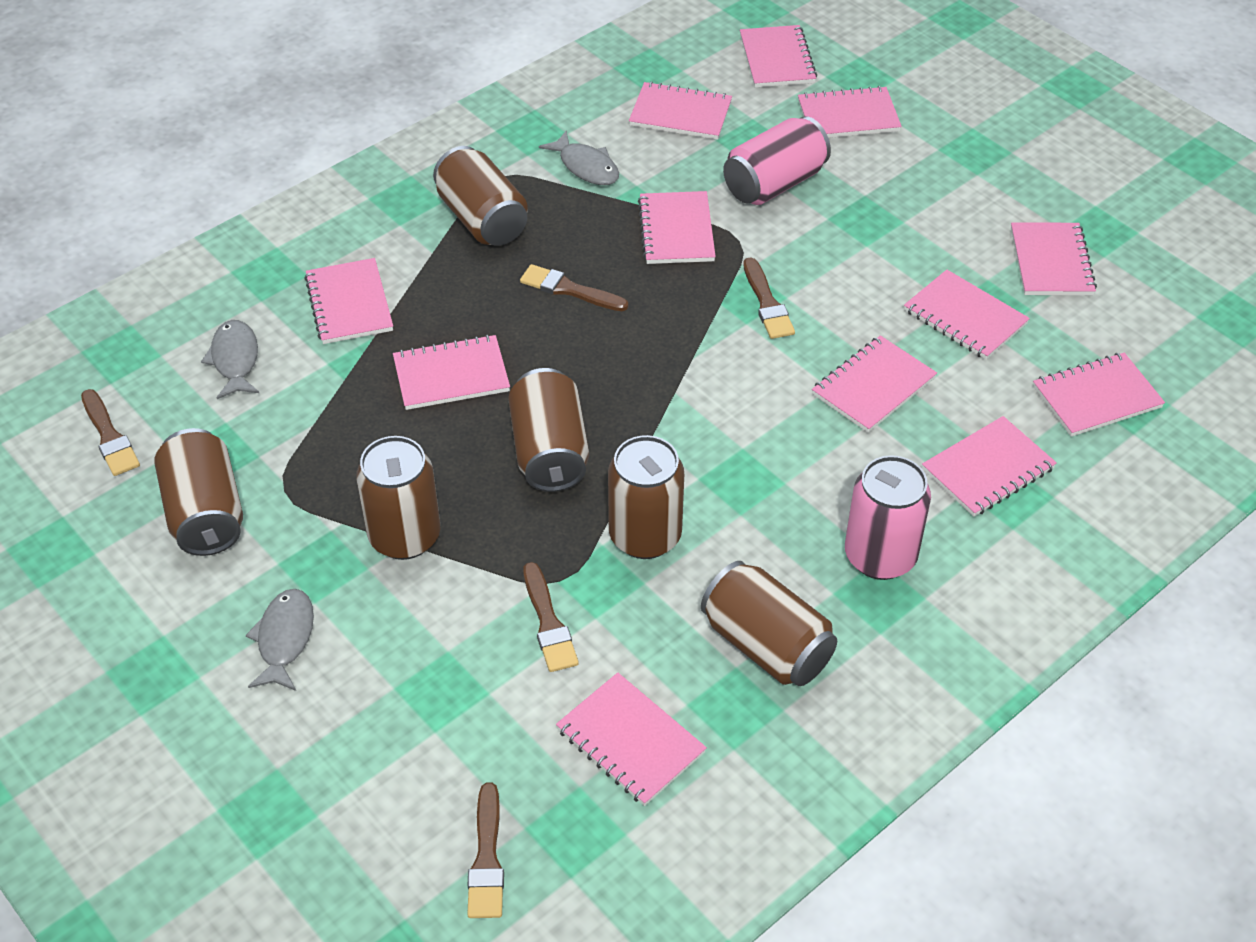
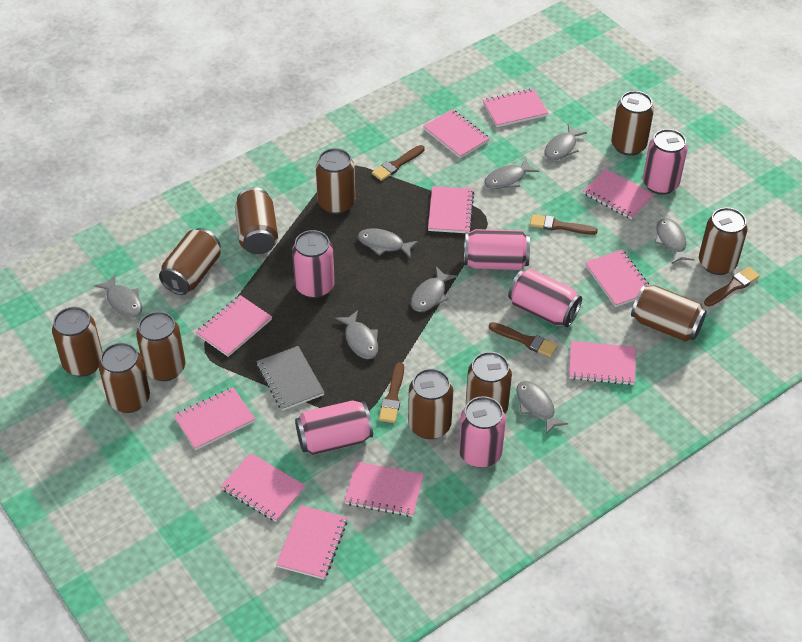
brown can: 6 -> 11
grey fish: 3 -> 8
grey notebook: 0 -> 1
pink can: 2 -> 6
pink notebook: 12 -> 11

